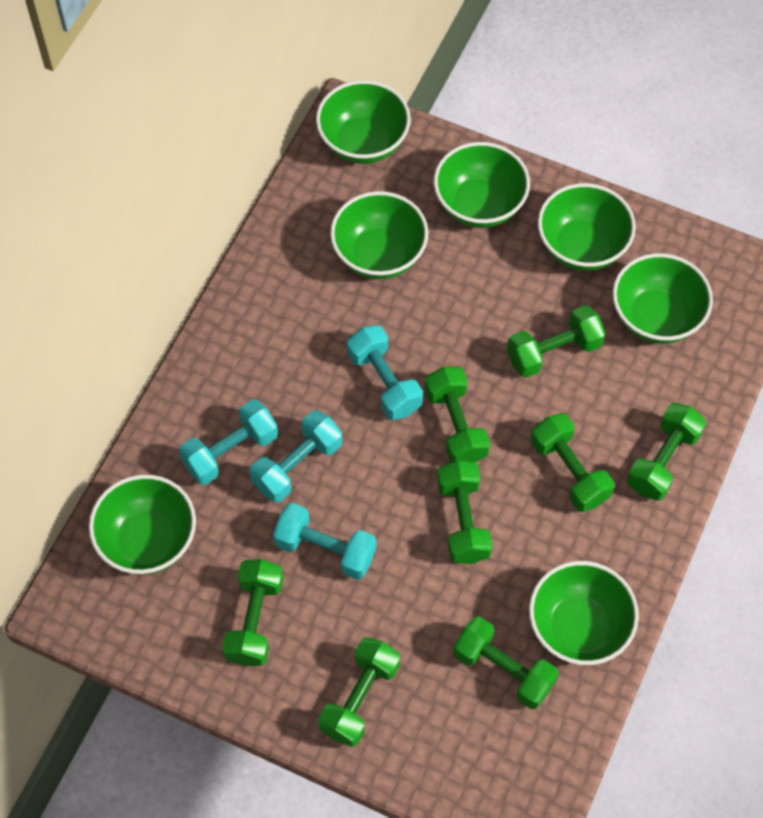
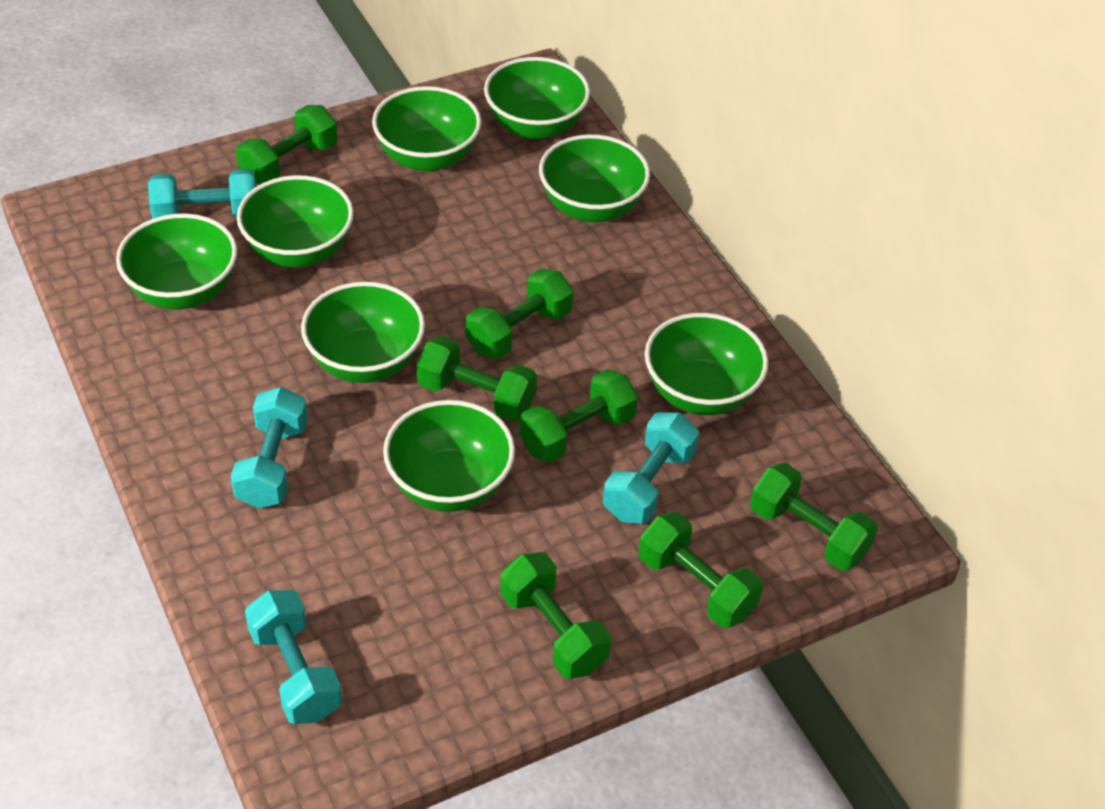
green bowl: 7 -> 8
green dumbbell: 8 -> 7

